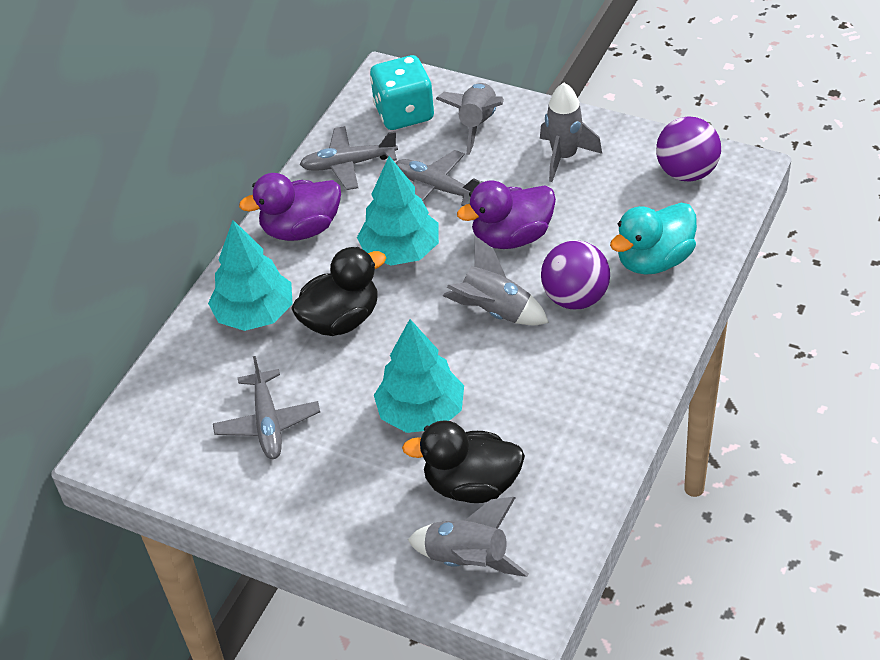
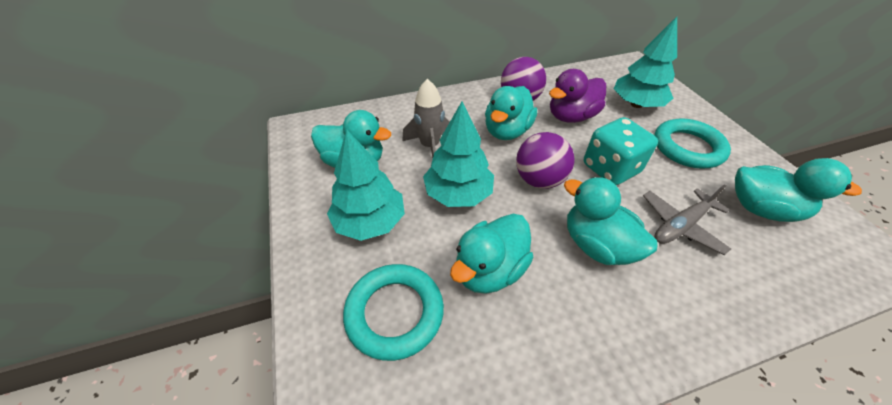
black duck: 2 -> 0
grey plane: 3 -> 1
grey rocket: 4 -> 1
purple duck: 2 -> 1
turquoise duck: 1 -> 5
turquoise ring: 0 -> 2

